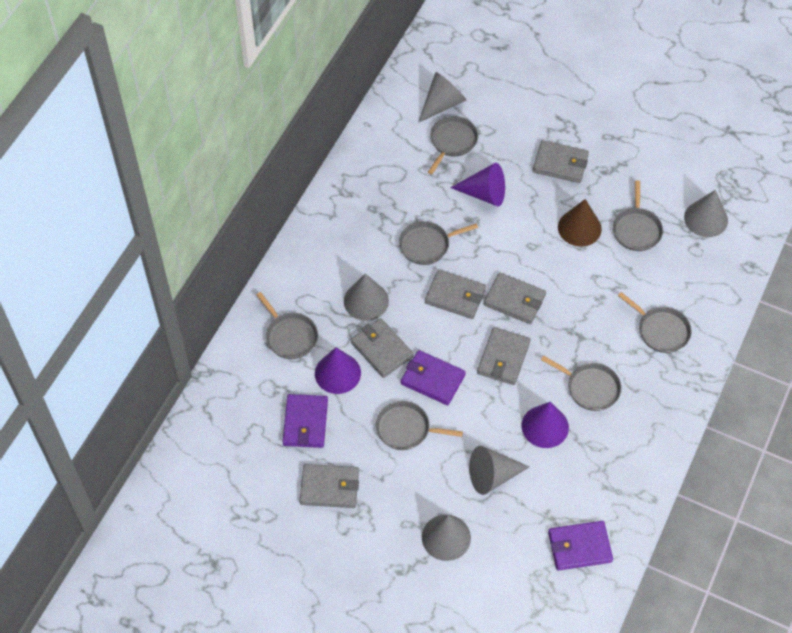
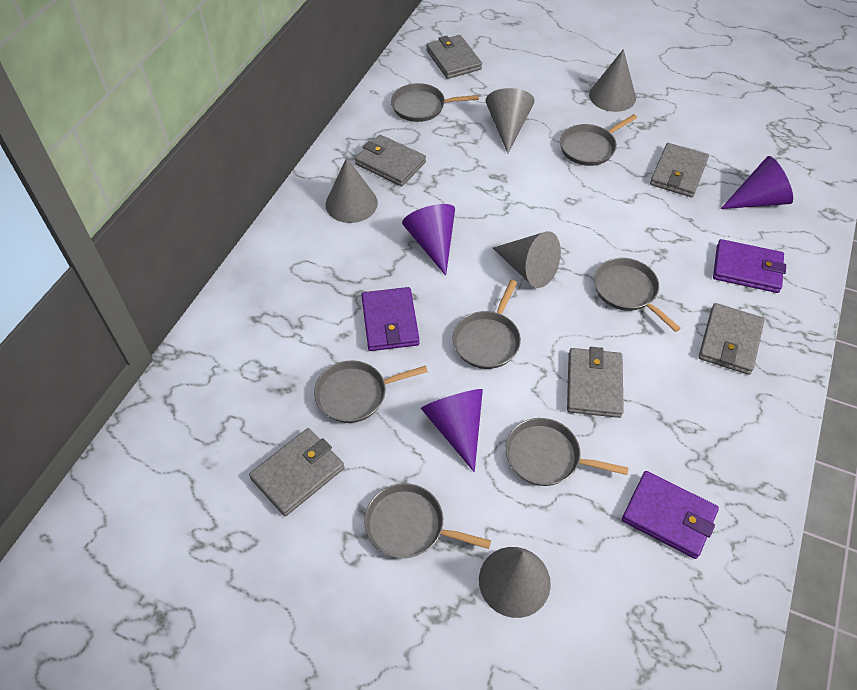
brown cone: 1 -> 0

